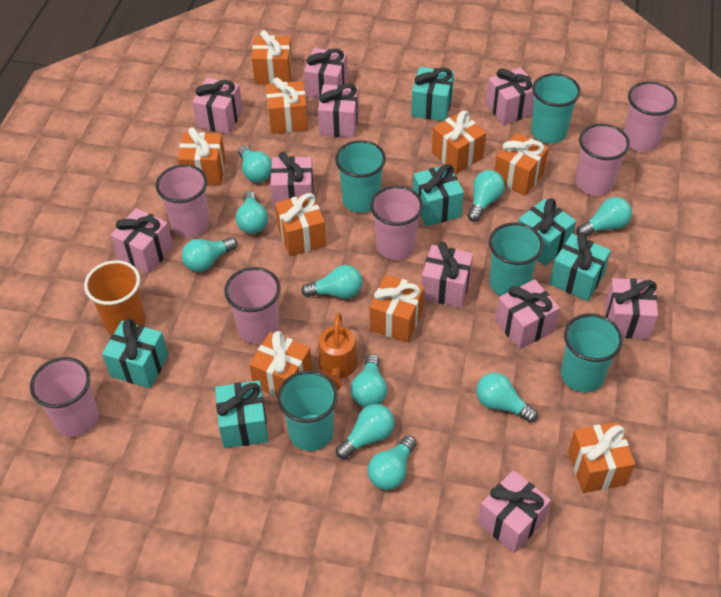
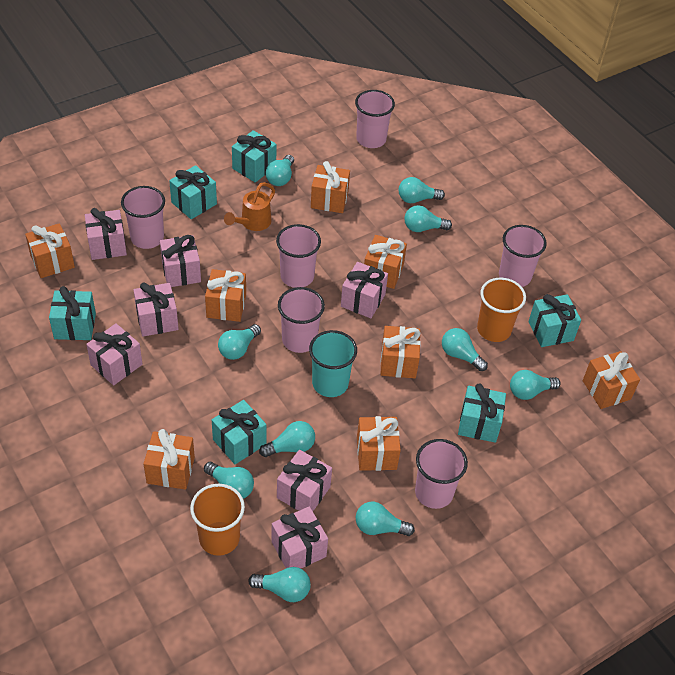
orange cup: 1 -> 2
orange gift: 9 -> 8
pink gift: 10 -> 7
turquoise cup: 5 -> 1

